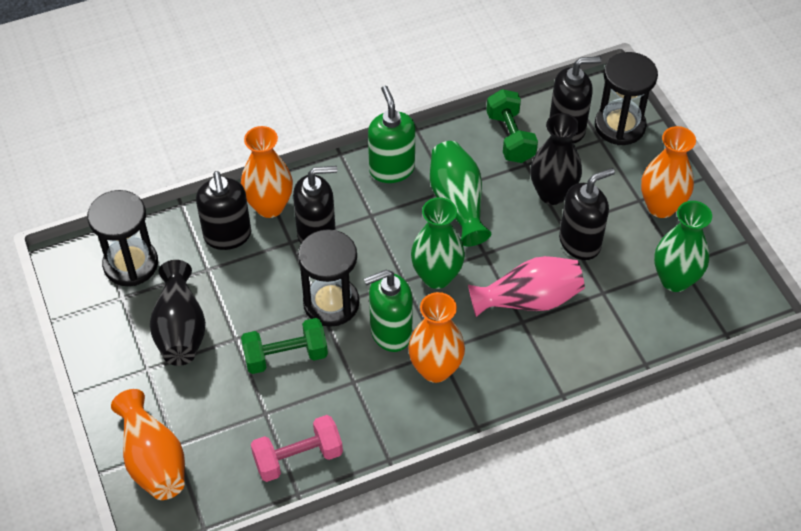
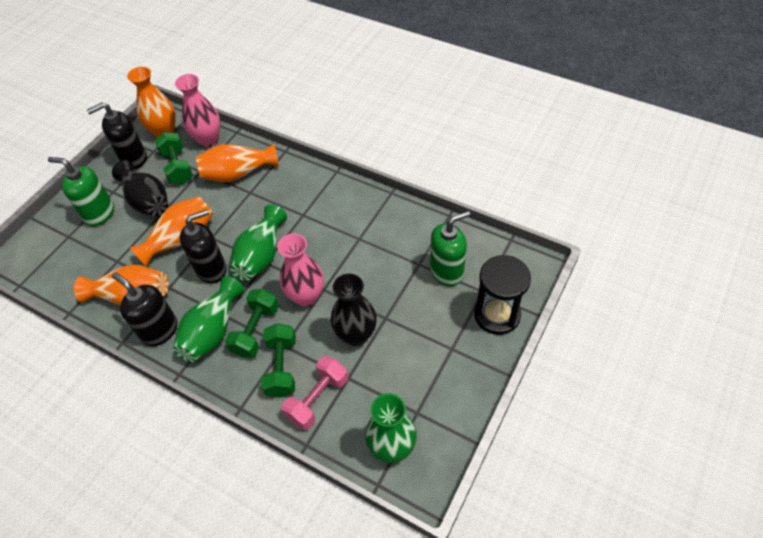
black hourglass: 3 -> 1
black soap dispenser: 4 -> 3
green dumbbell: 2 -> 3
pink vase: 1 -> 2

